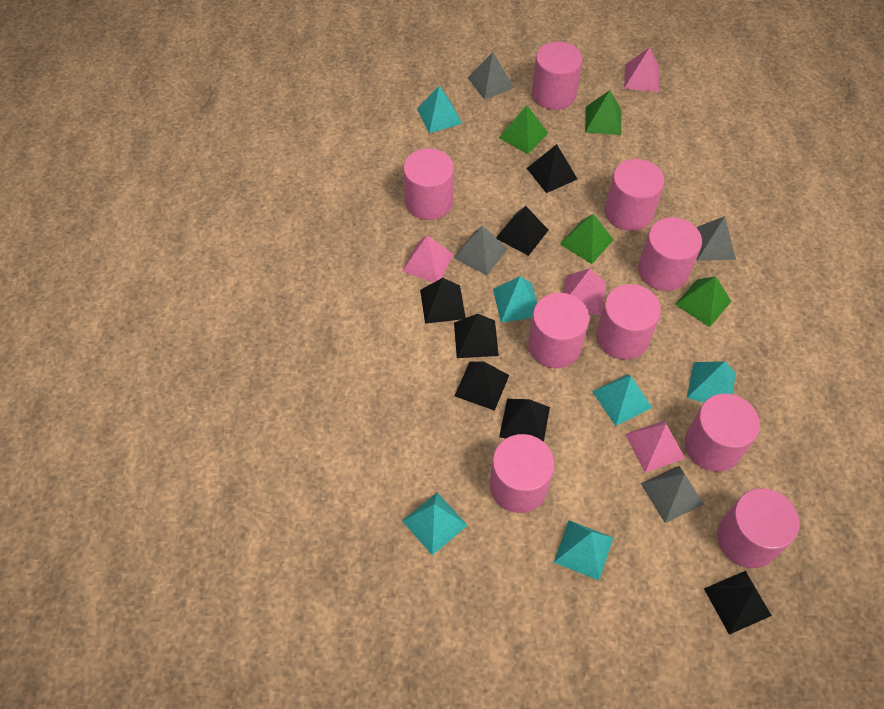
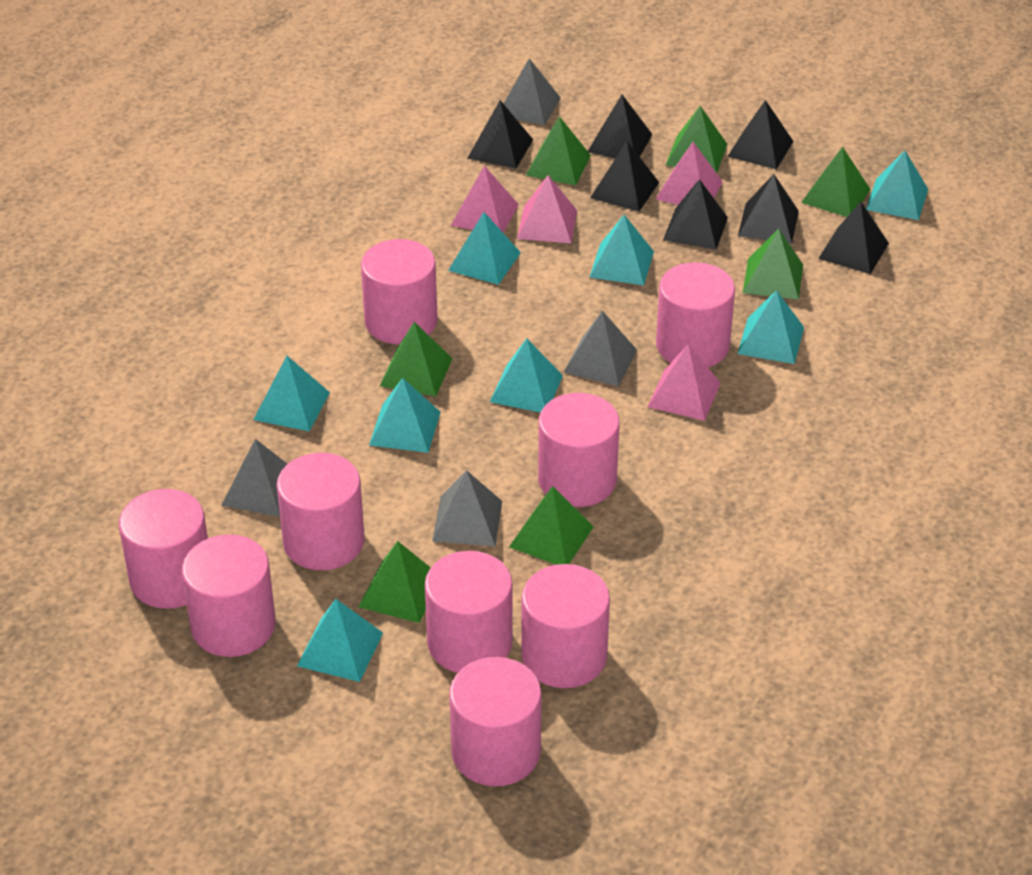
green pyramid: 4 -> 7
turquoise pyramid: 6 -> 8

